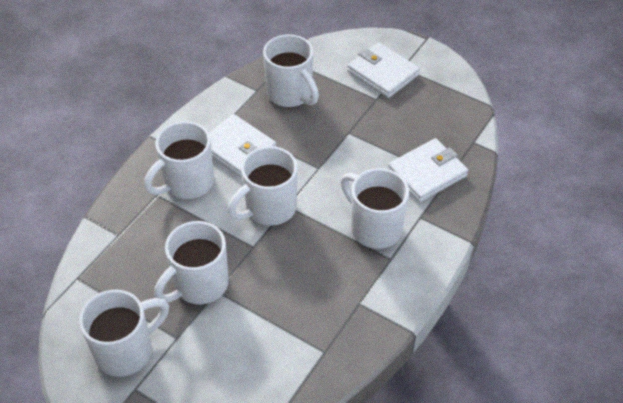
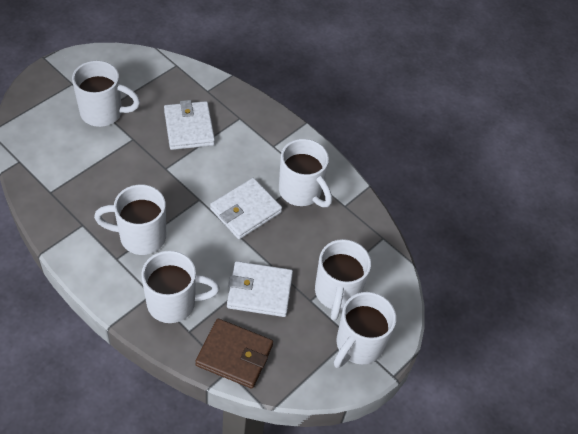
brown wallet: 0 -> 1

